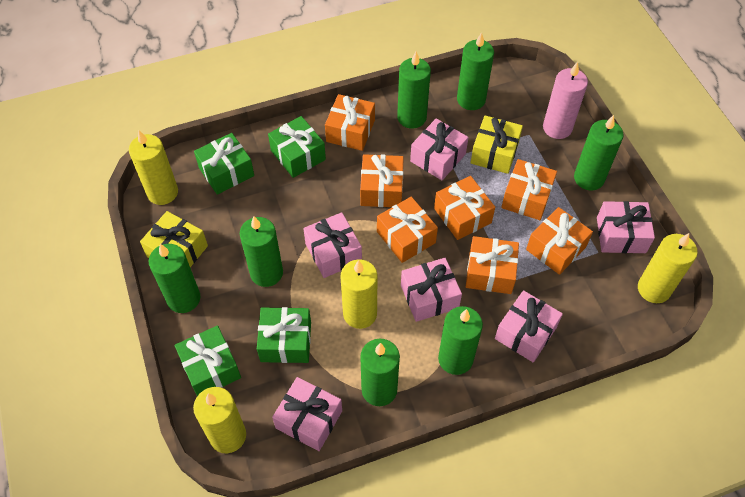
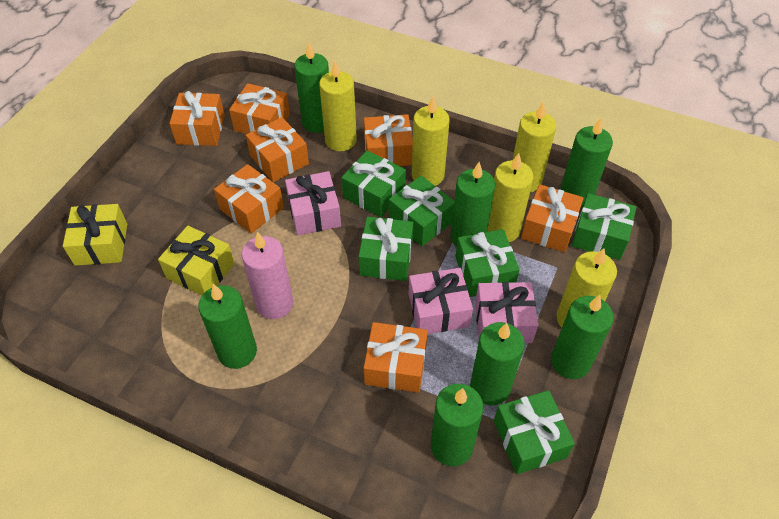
green gift: 4 -> 6
pink gift: 6 -> 3
yellow candle: 4 -> 5

